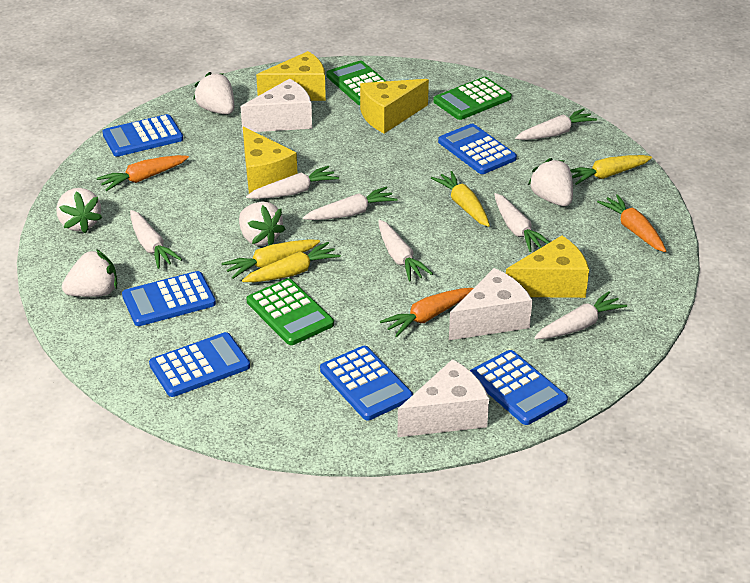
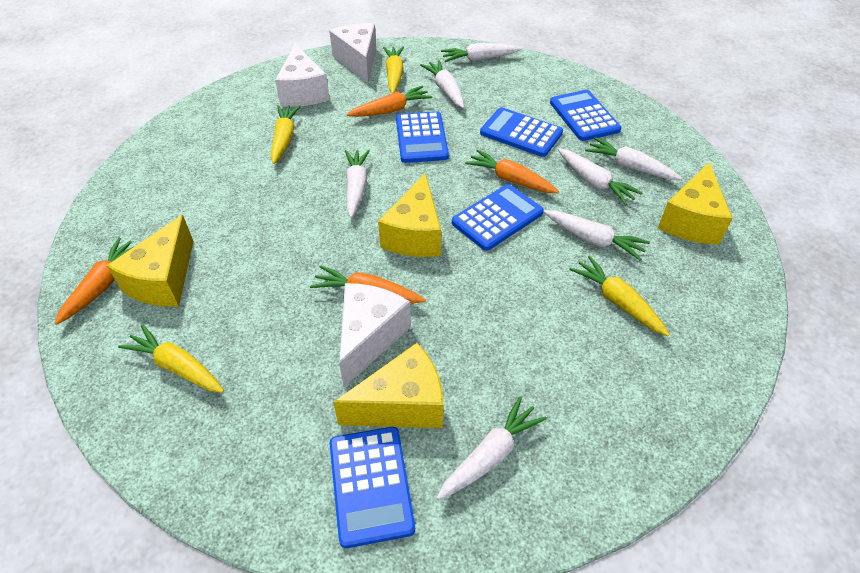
blue calculator: 6 -> 5
green calculator: 3 -> 0
orange carrot: 3 -> 4
white strawberry: 5 -> 0

